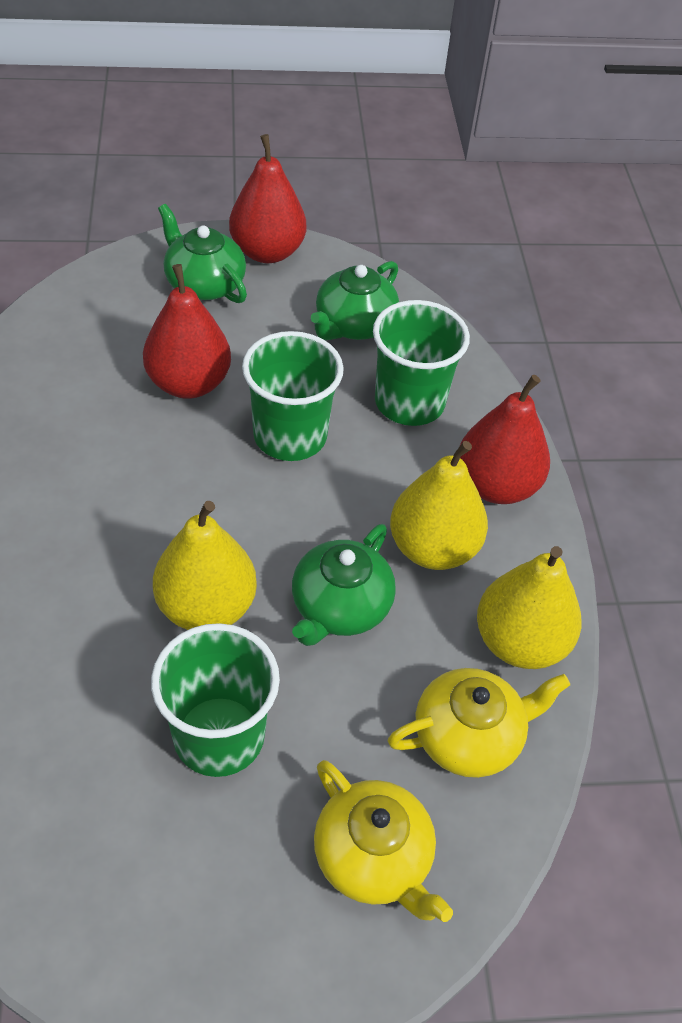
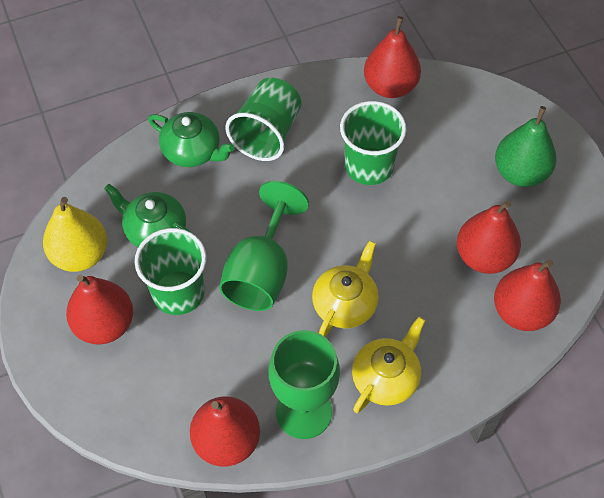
green goblet: 0 -> 2
green pear: 0 -> 1
green teapot: 3 -> 2
red pear: 3 -> 5
yellow pear: 3 -> 1

